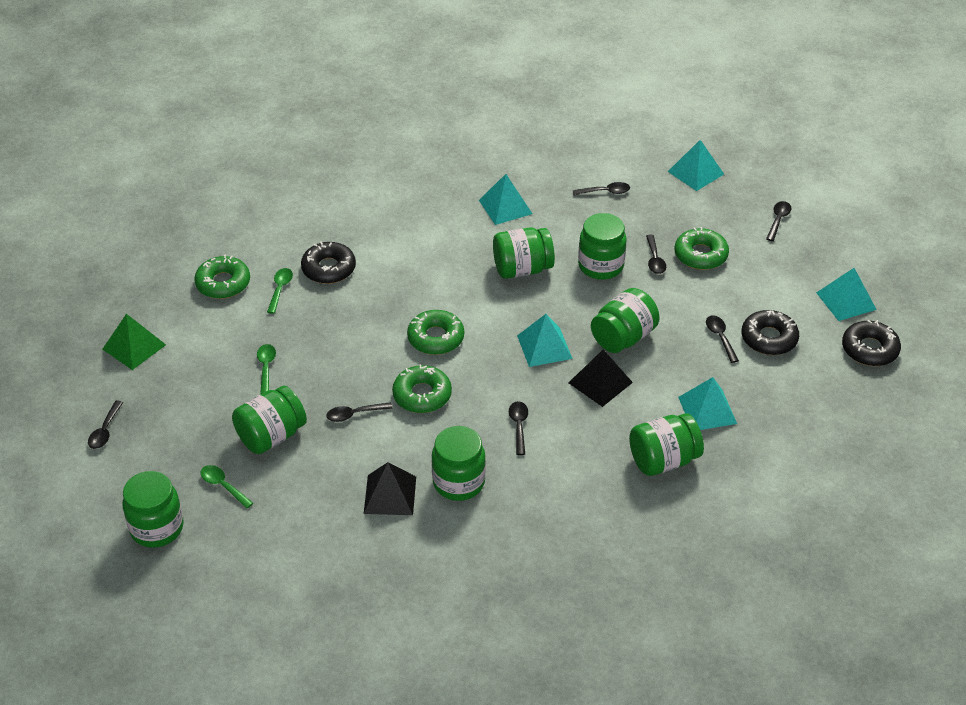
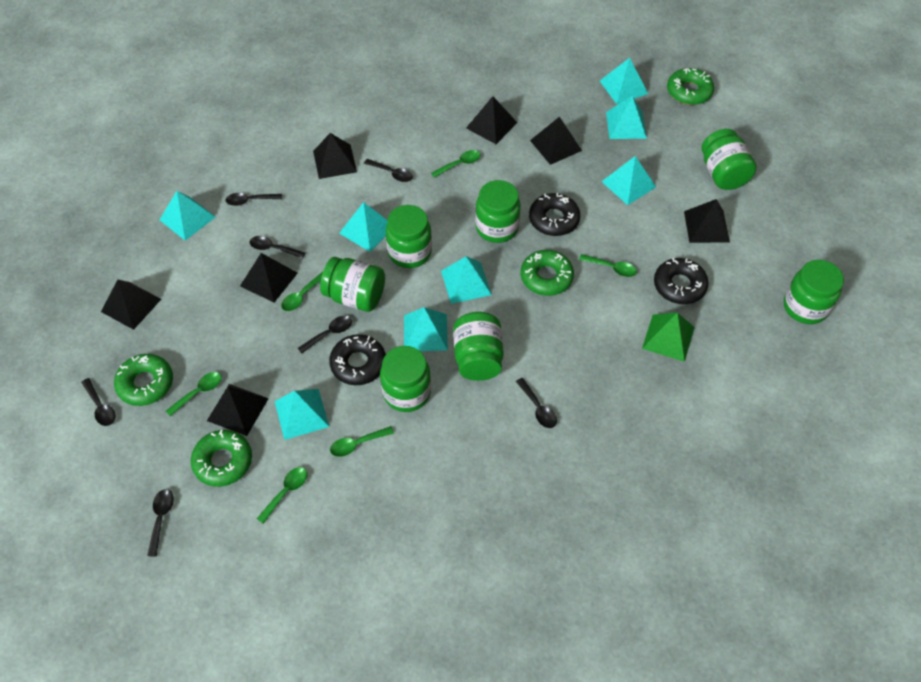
black pyramid: 2 -> 7
green spoon: 3 -> 6
turquoise pyramid: 5 -> 8

